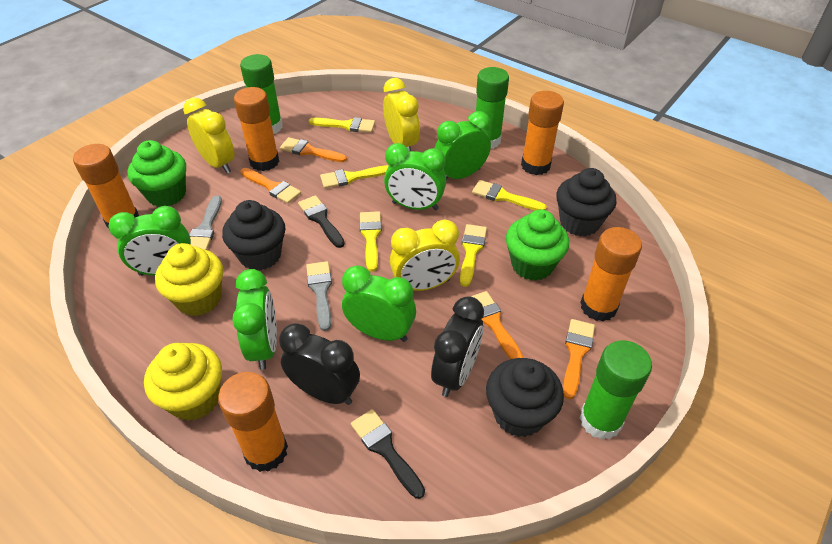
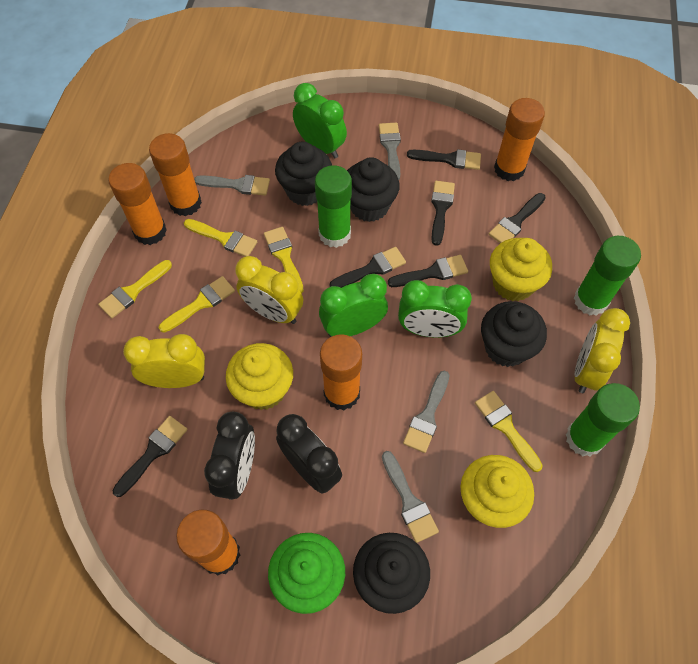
black brush: 2 -> 6
black cupcake: 3 -> 4
green clock: 5 -> 3
green cupcake: 2 -> 1
grey brush: 2 -> 4
orange brush: 4 -> 0
yellow cupcake: 2 -> 3

